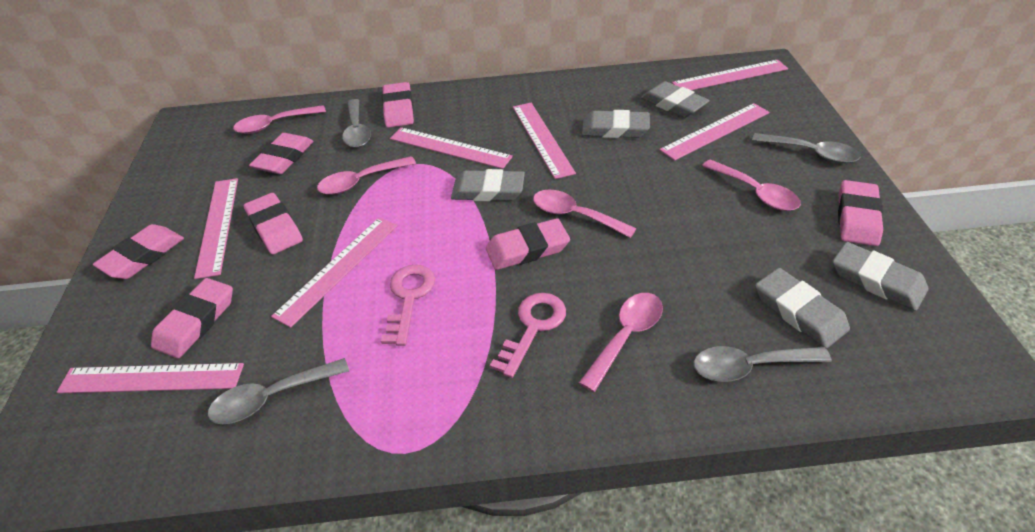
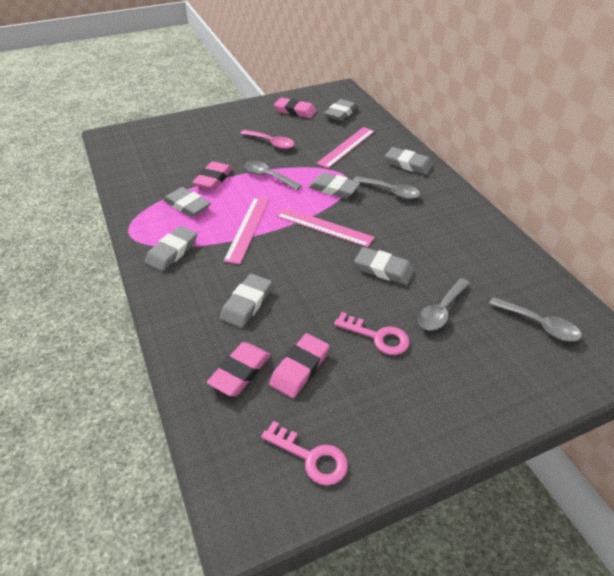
grey eraser: 5 -> 7
pink eraser: 7 -> 4
pink ruler: 7 -> 3
pink spoon: 5 -> 1

